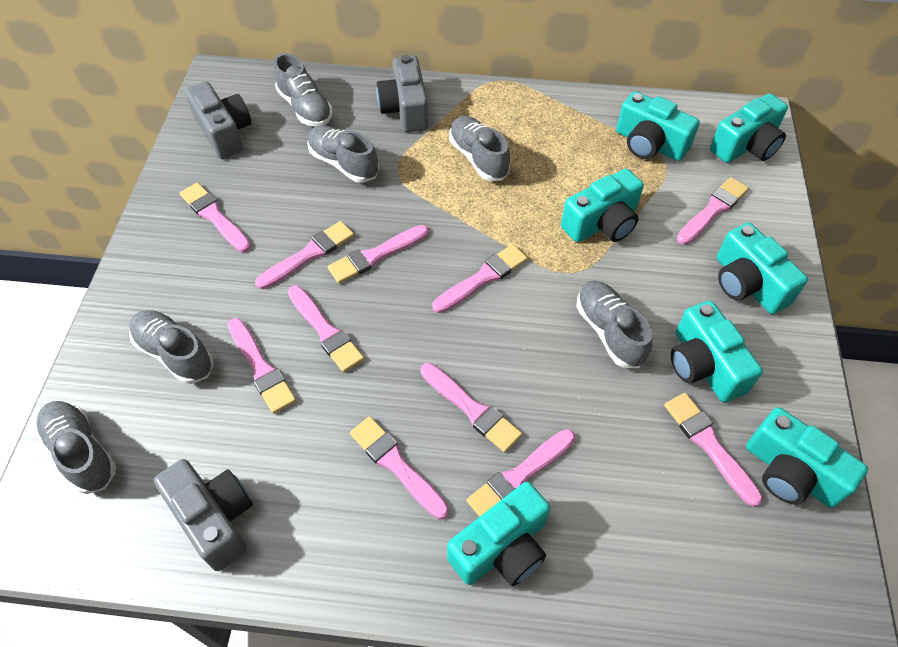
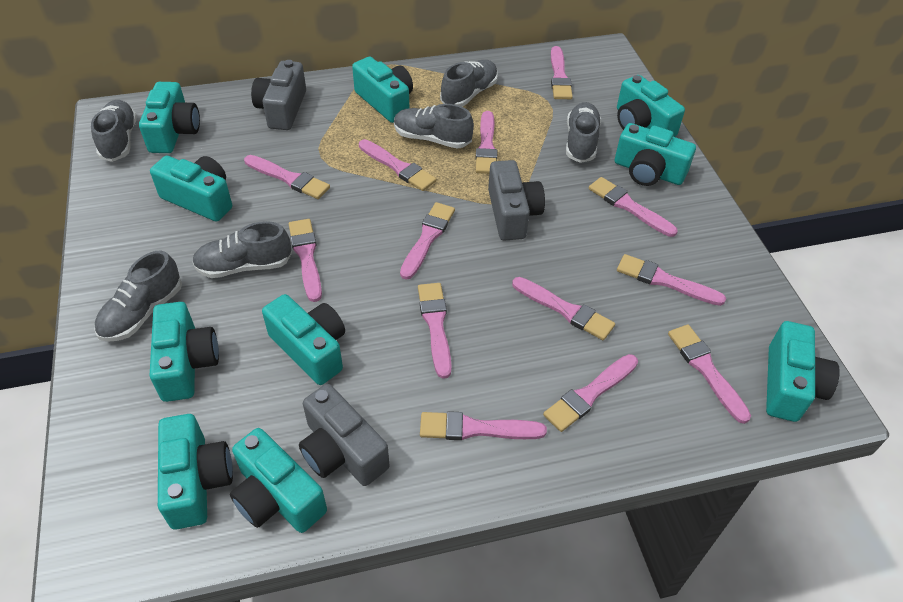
pink brush: 11 -> 13
turquoise camera: 7 -> 10

